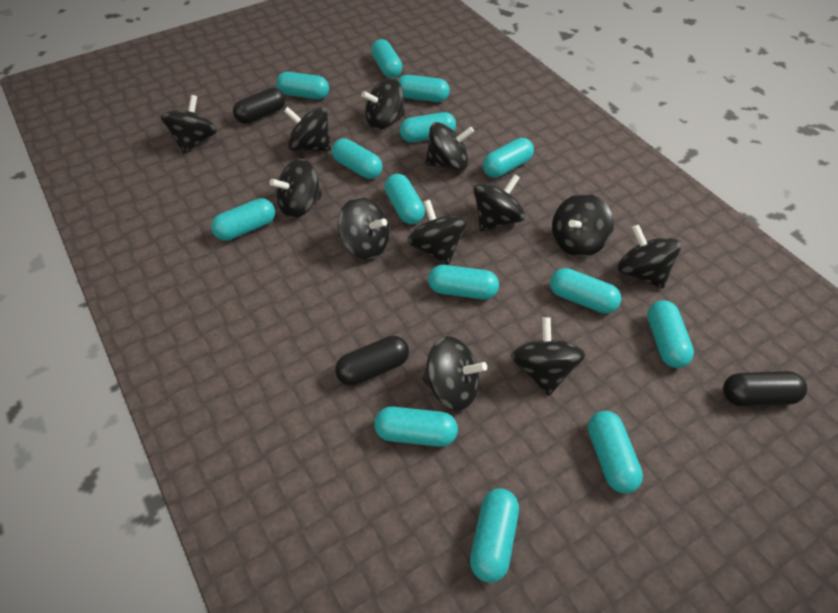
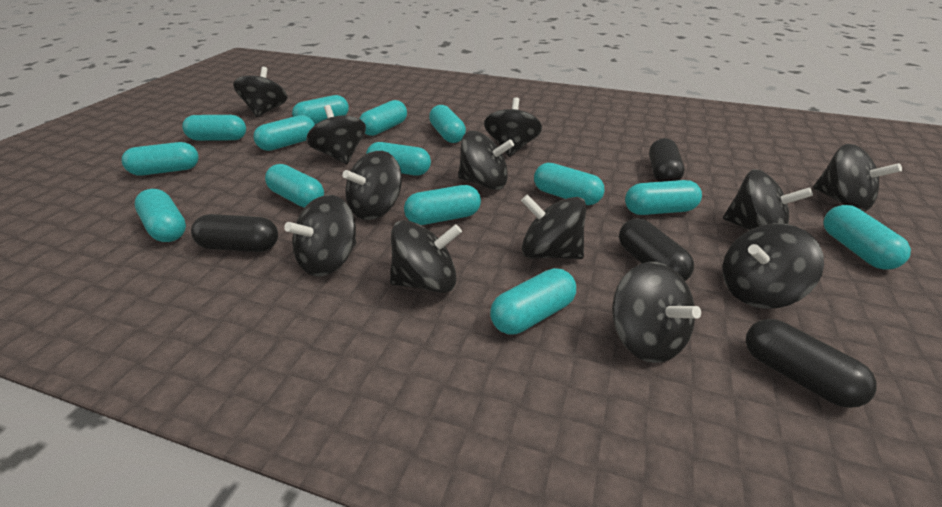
black capsule: 3 -> 4

